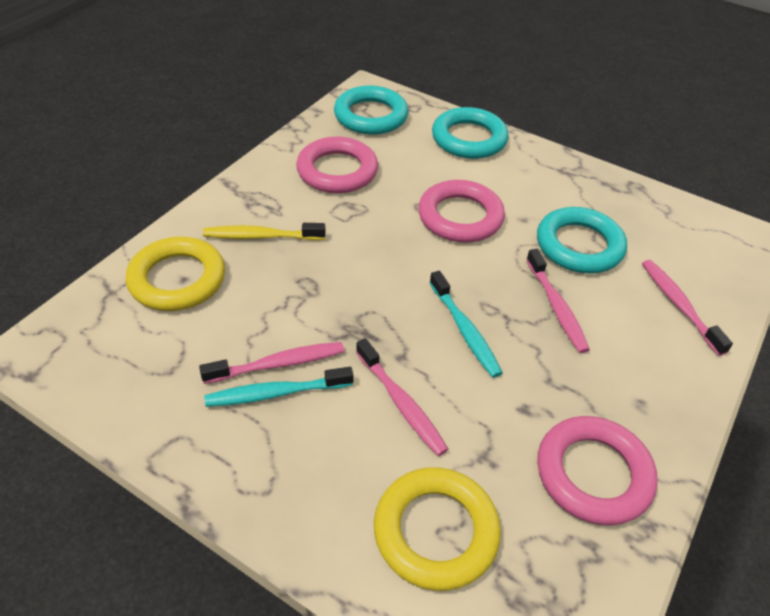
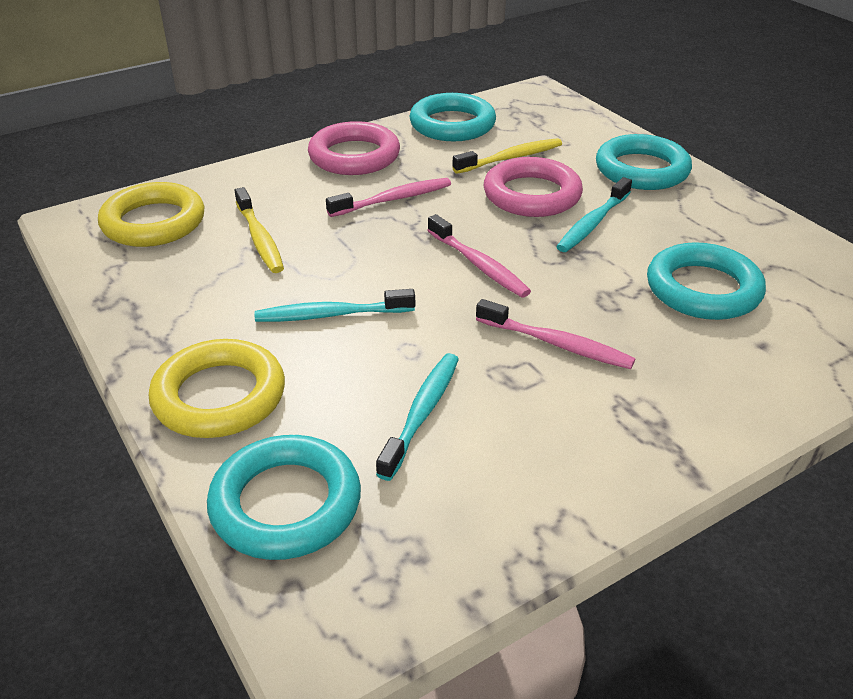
pink ring: 3 -> 2
pink toothbrush: 4 -> 3
turquoise ring: 3 -> 4
turquoise toothbrush: 2 -> 3
yellow toothbrush: 1 -> 2

